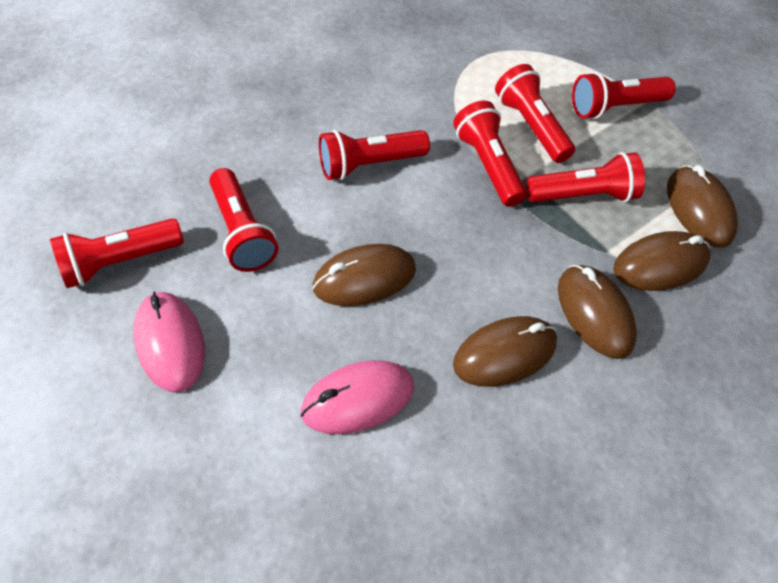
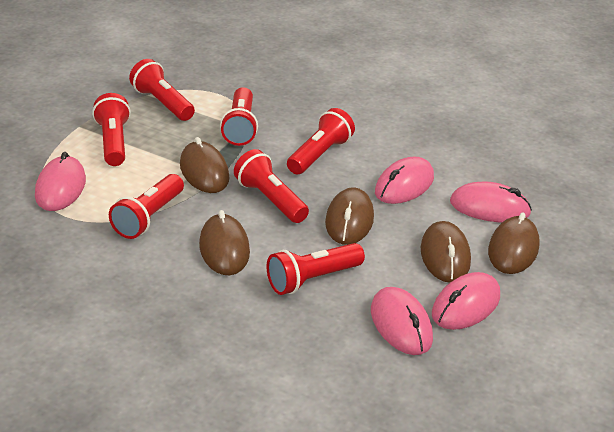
pink mouse: 2 -> 5

